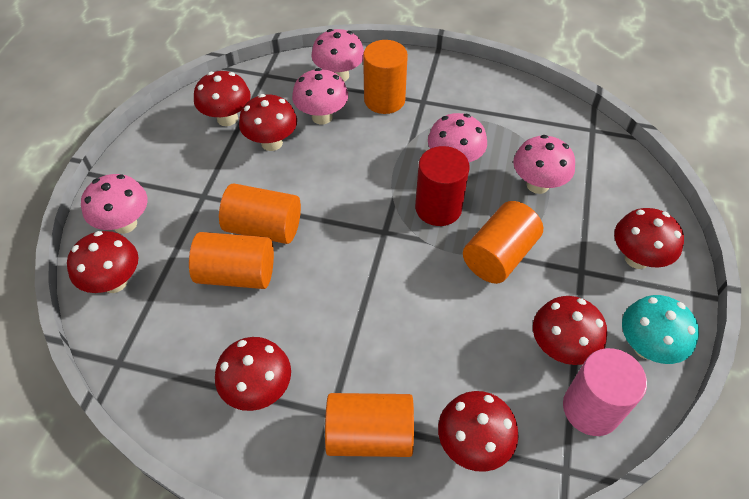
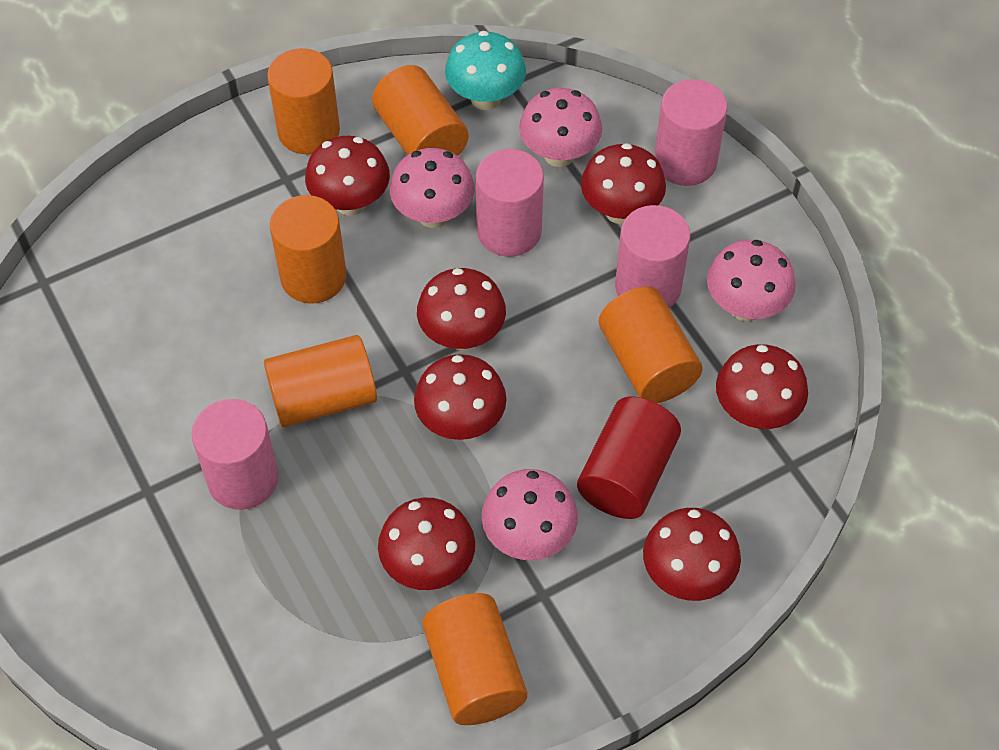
orange cylinder: 5 -> 6
pink cylinder: 1 -> 4
pink mushroom: 5 -> 4

